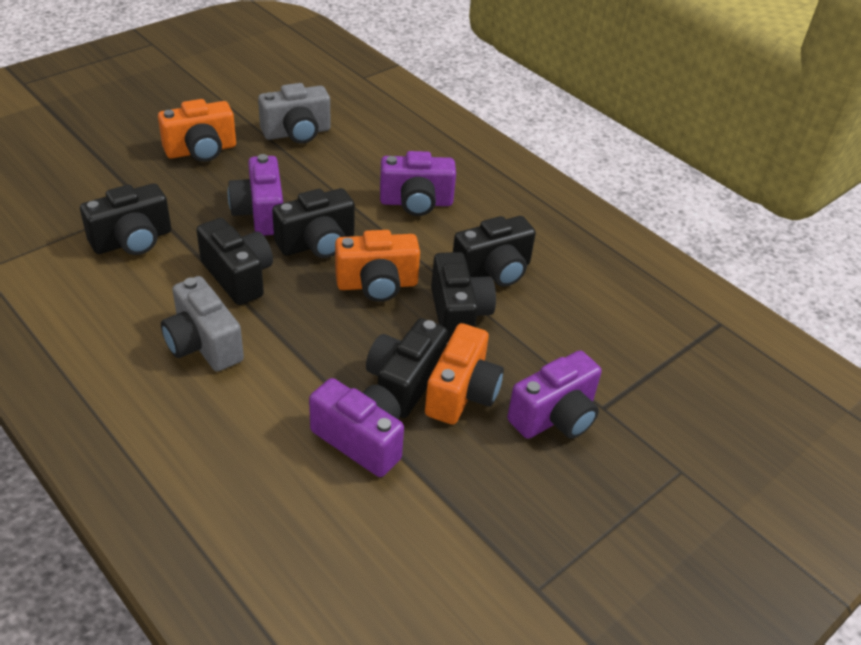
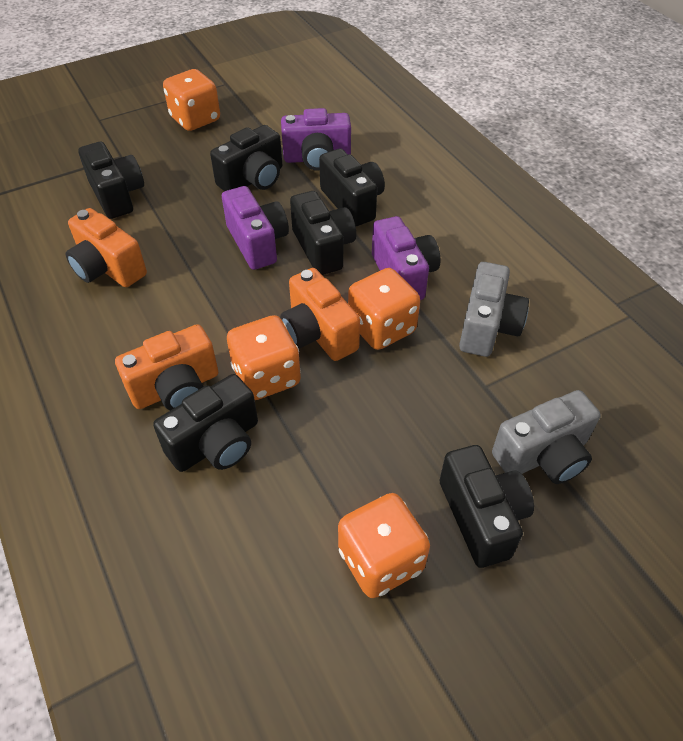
orange dice: 0 -> 4
purple camera: 4 -> 3

